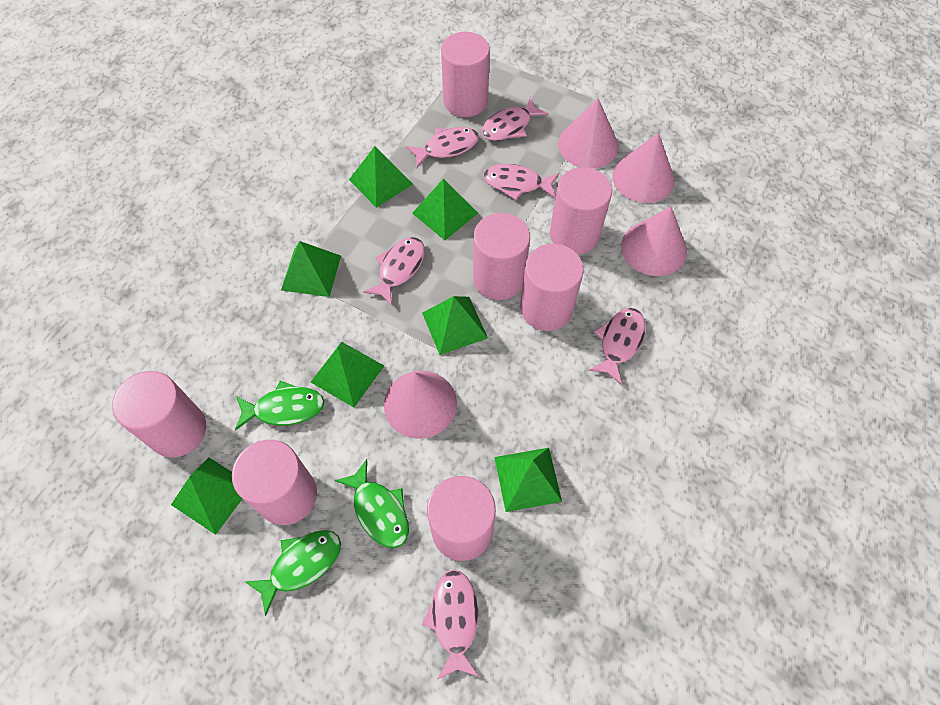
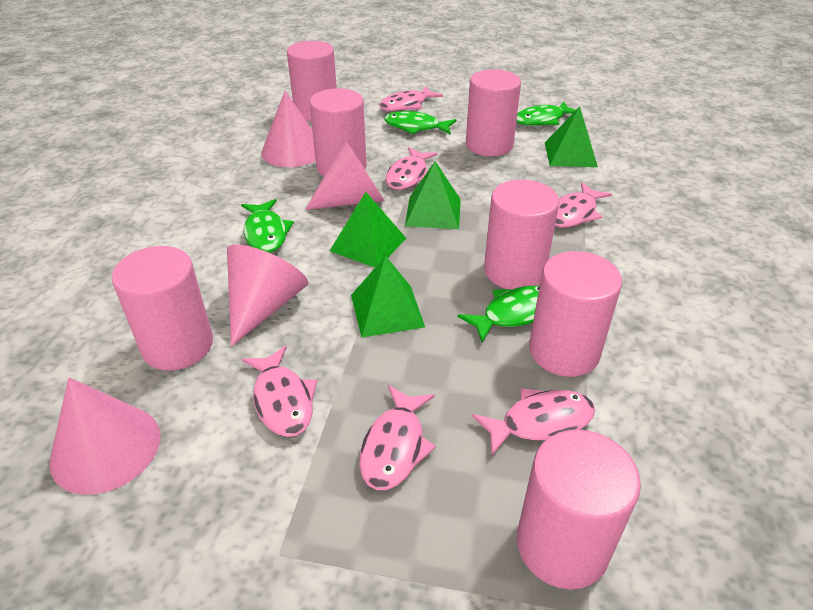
green fish: 3 -> 4
green pyramid: 7 -> 4

